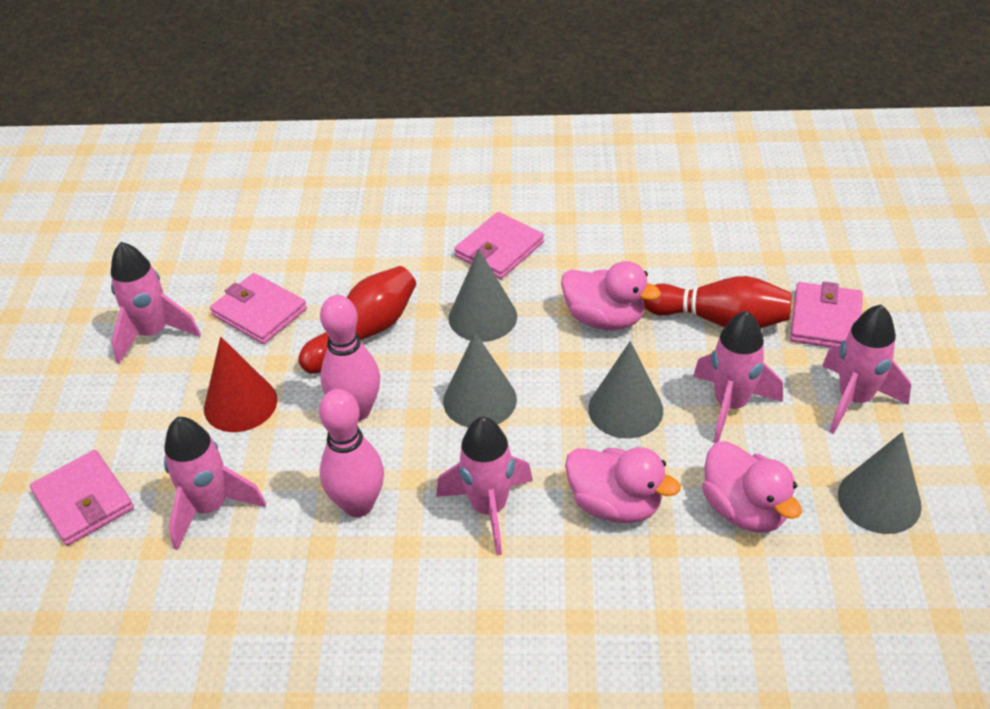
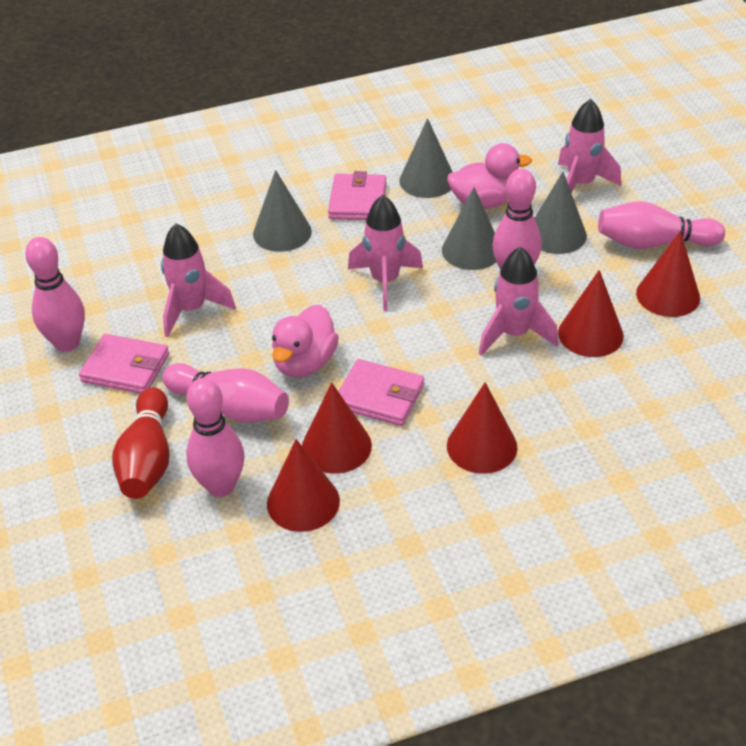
pink bowling pin: 2 -> 5
pink duck: 3 -> 2
pink rocket: 5 -> 4
pink wallet: 4 -> 3
red bowling pin: 2 -> 1
red cone: 1 -> 5

